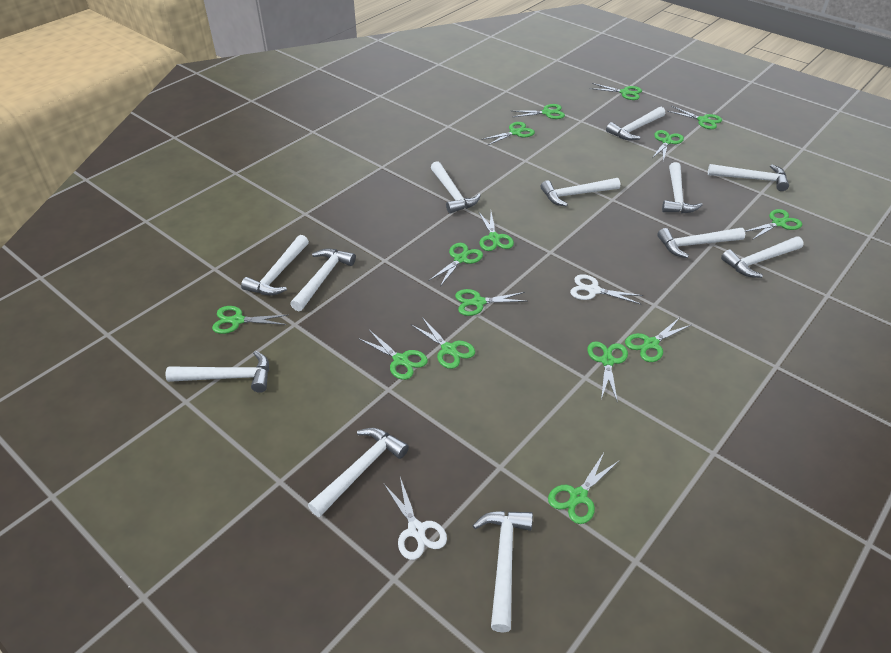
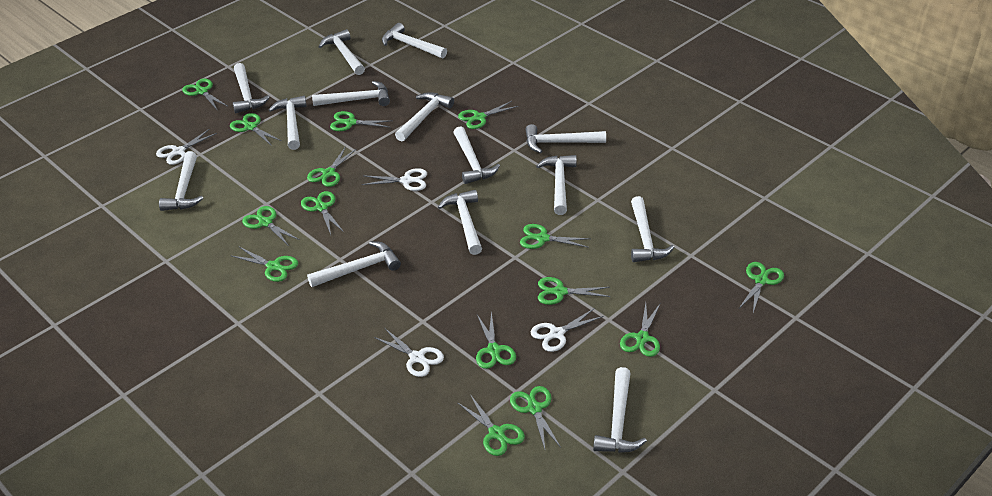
white hammer: 12 -> 14
white scissors: 2 -> 4

